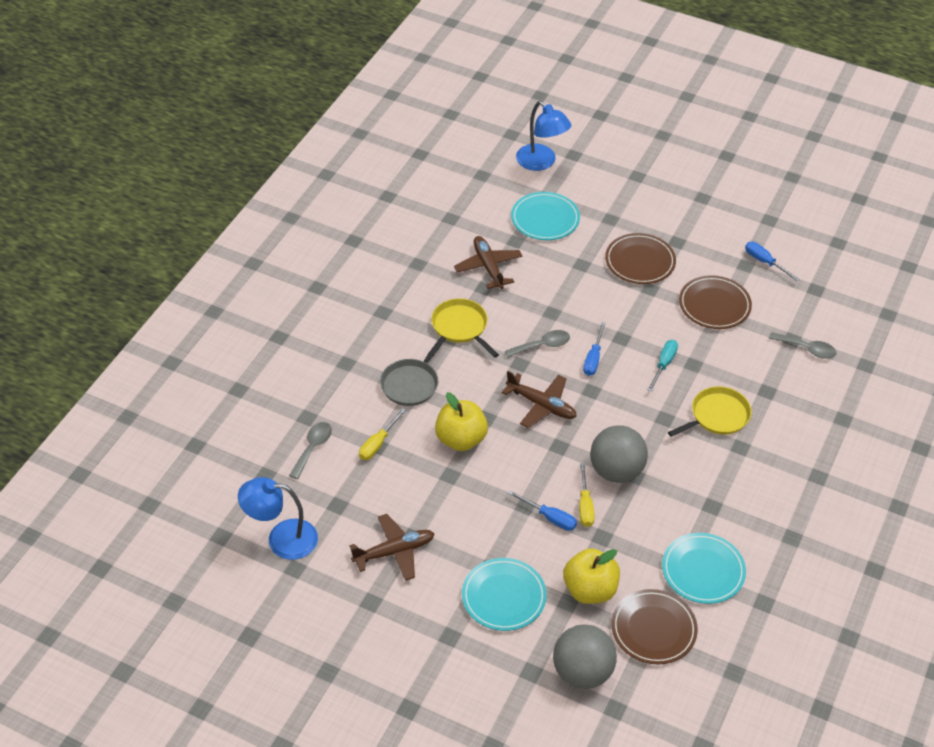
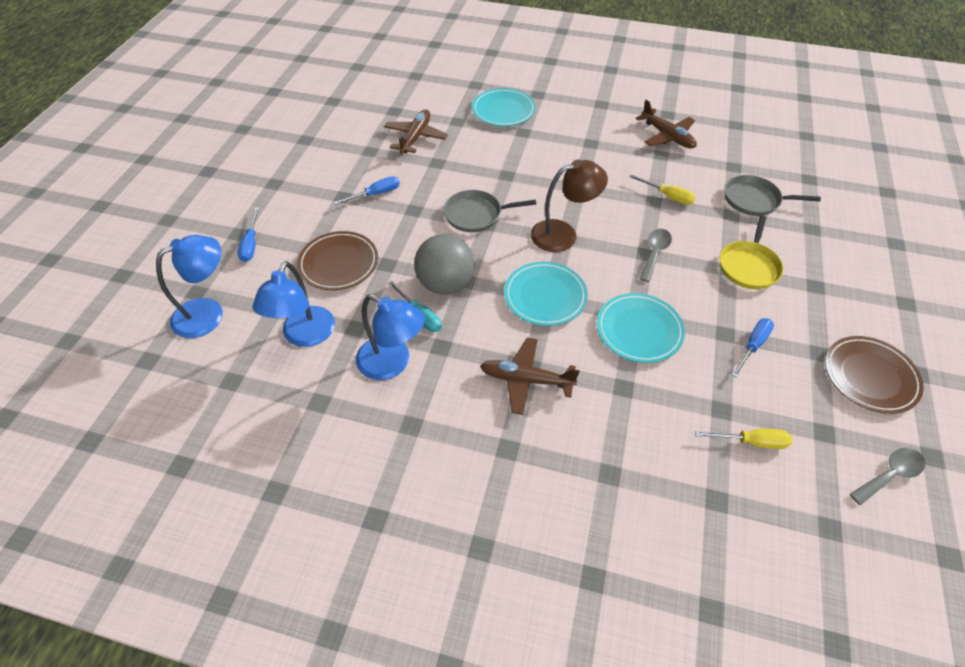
blue lamp: 2 -> 3
brown lamp: 0 -> 1
brown plate: 3 -> 2
grey ball: 2 -> 1
grey pan: 1 -> 2
grey spoon: 3 -> 2
yellow apple: 2 -> 0
yellow pan: 2 -> 1

